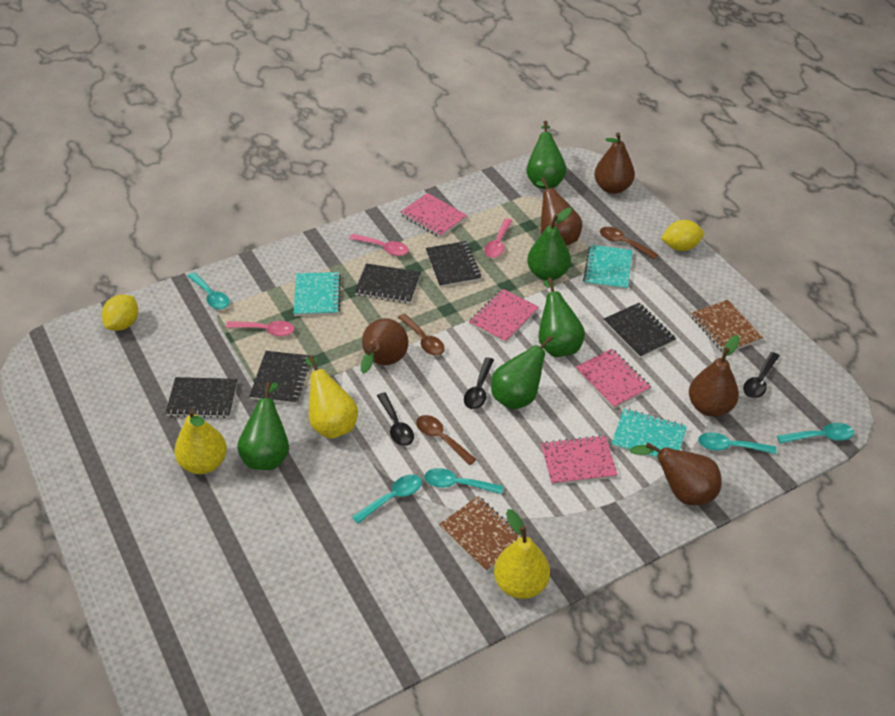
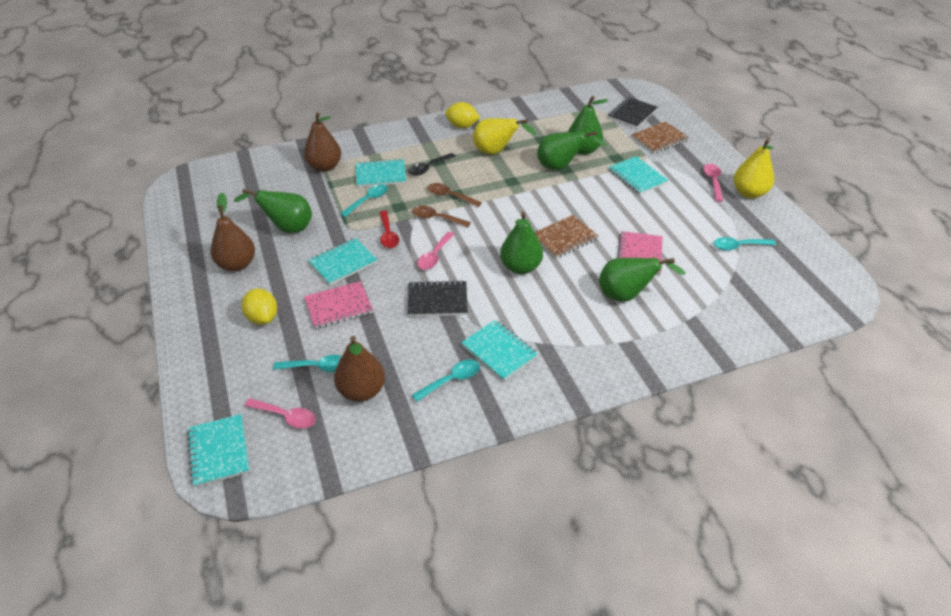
black notebook: 5 -> 2
black spoon: 3 -> 1
brown pear: 5 -> 3
brown spoon: 3 -> 2
pink notebook: 4 -> 2
red spoon: 0 -> 1
turquoise notebook: 3 -> 5
turquoise spoon: 5 -> 4
yellow pear: 3 -> 2

